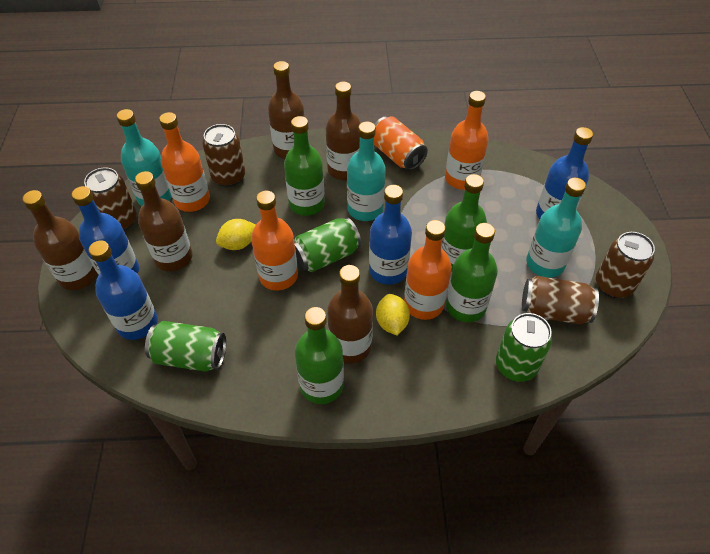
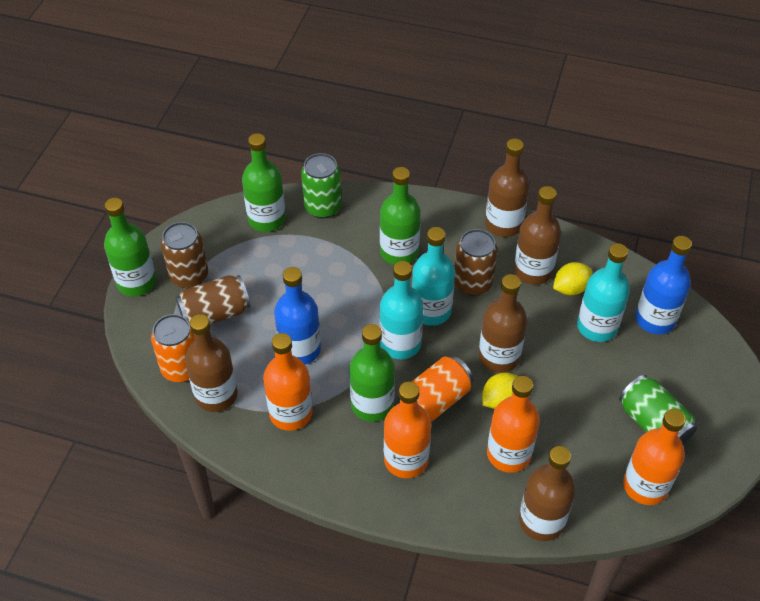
blue bottle: 4 -> 2
brown can: 4 -> 3
green can: 3 -> 2
orange can: 1 -> 2

